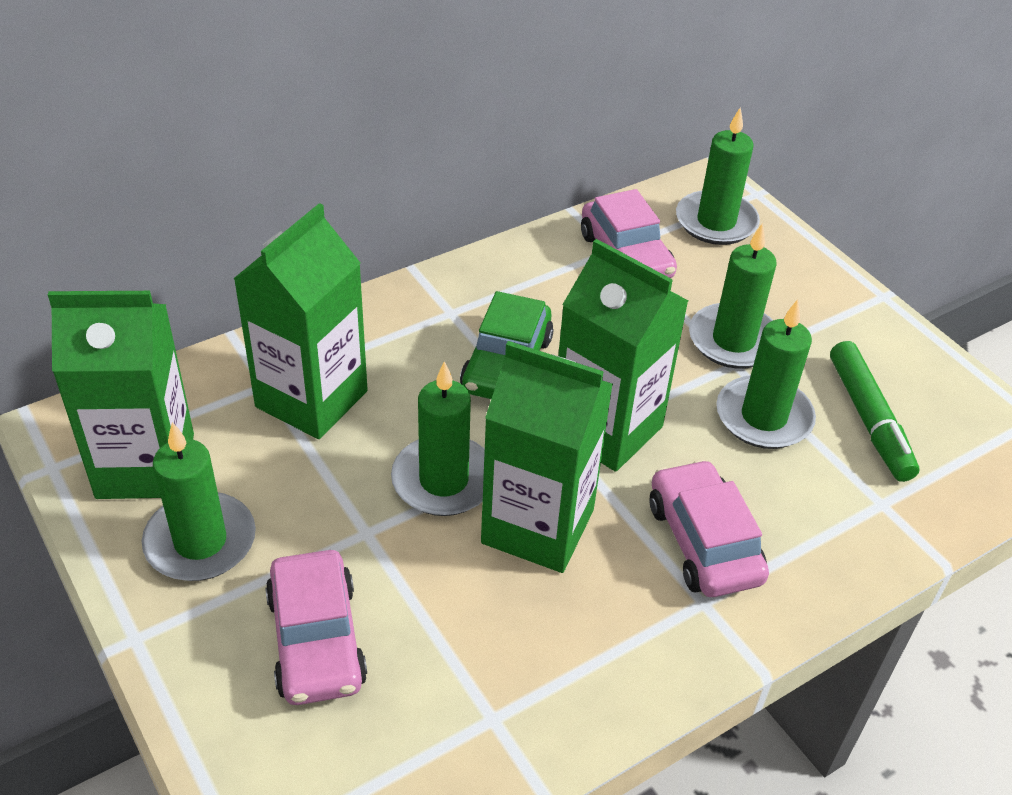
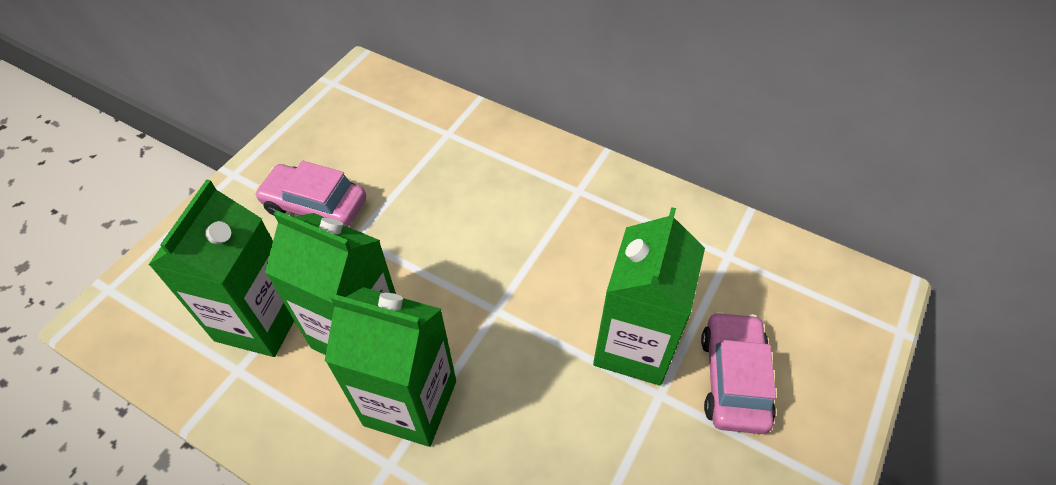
green candle: 5 -> 0
green car: 1 -> 0
green marker: 1 -> 0
pink car: 3 -> 2

